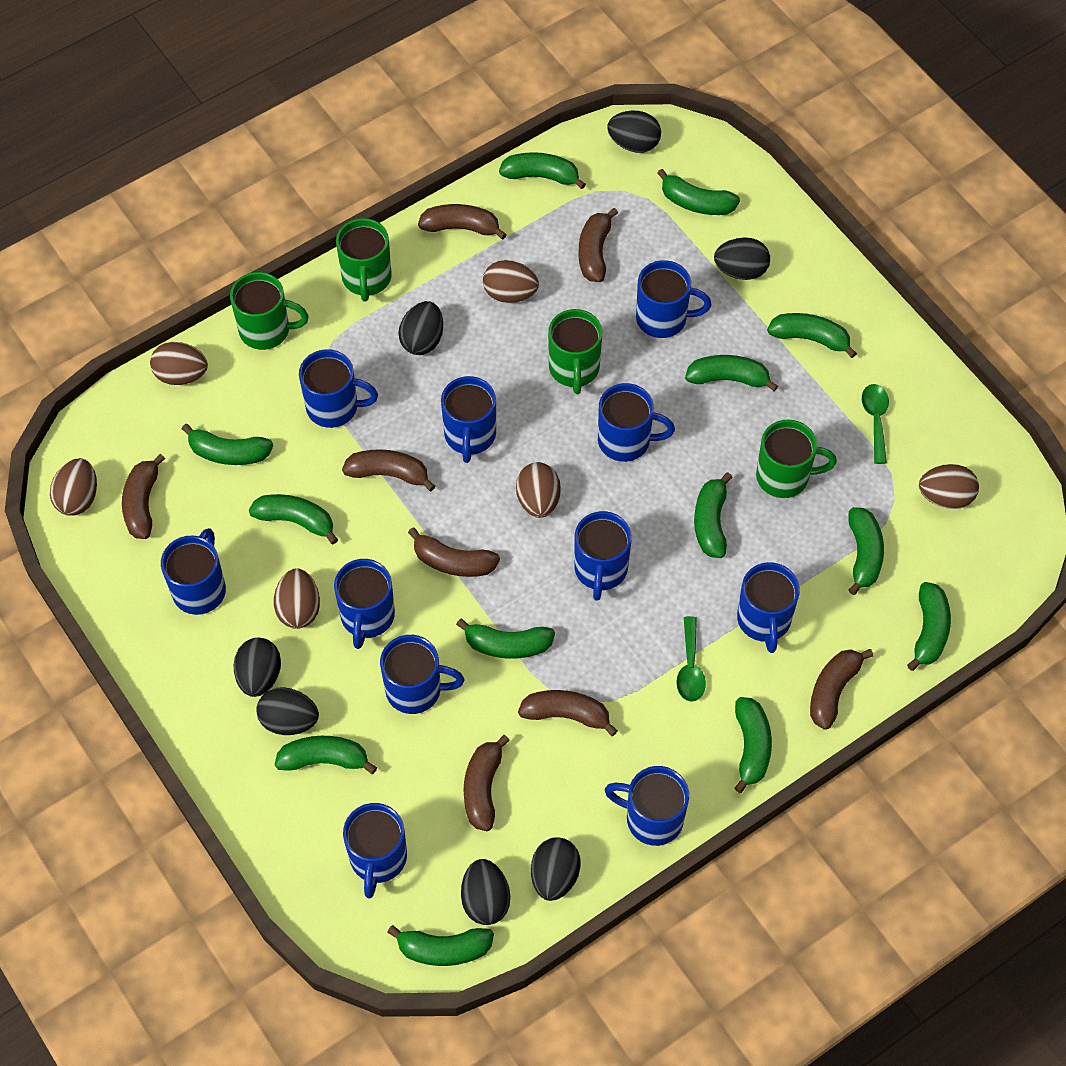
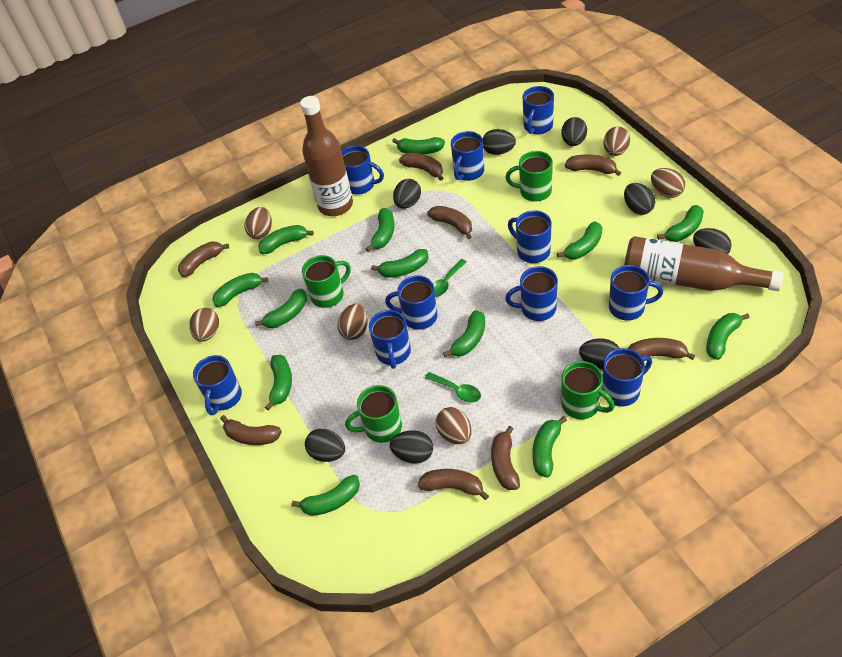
black egg: 7 -> 8
blue mug: 11 -> 10
brown bottle: 0 -> 2

